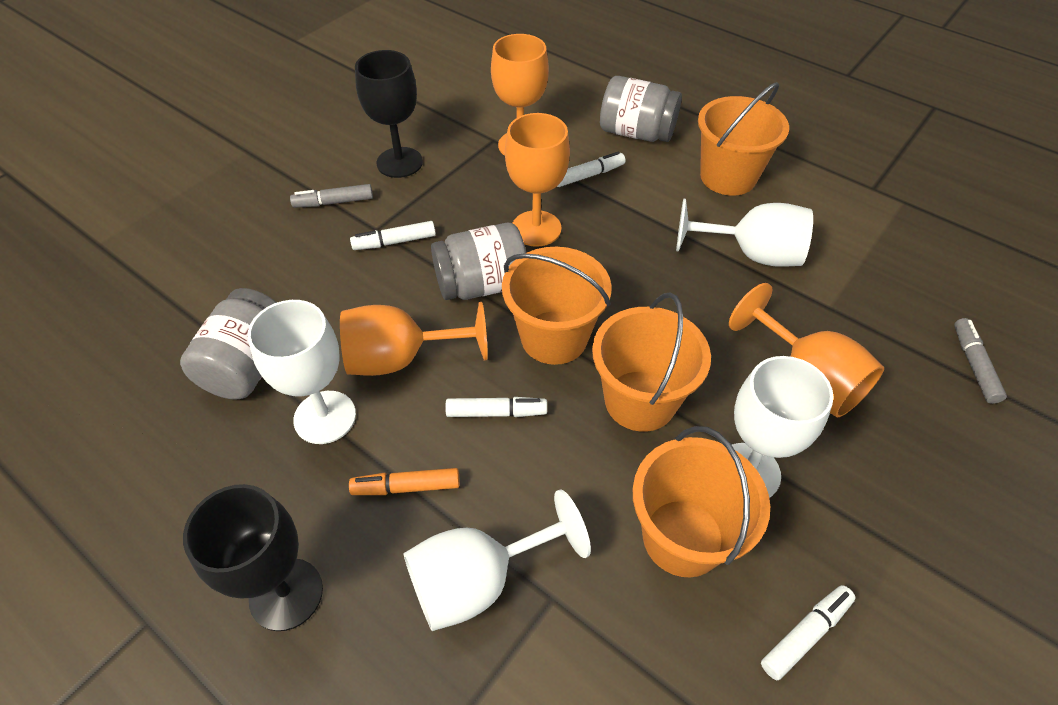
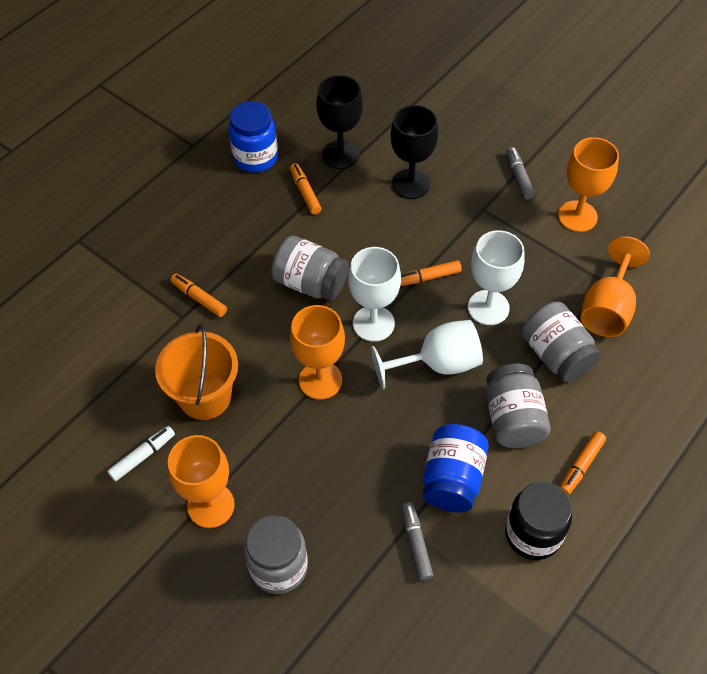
black jar: 0 -> 1
blue jar: 0 -> 2
grey jar: 3 -> 4
orange bucket: 4 -> 1
orange marker: 1 -> 4
white goblet: 4 -> 3
white marker: 4 -> 1

